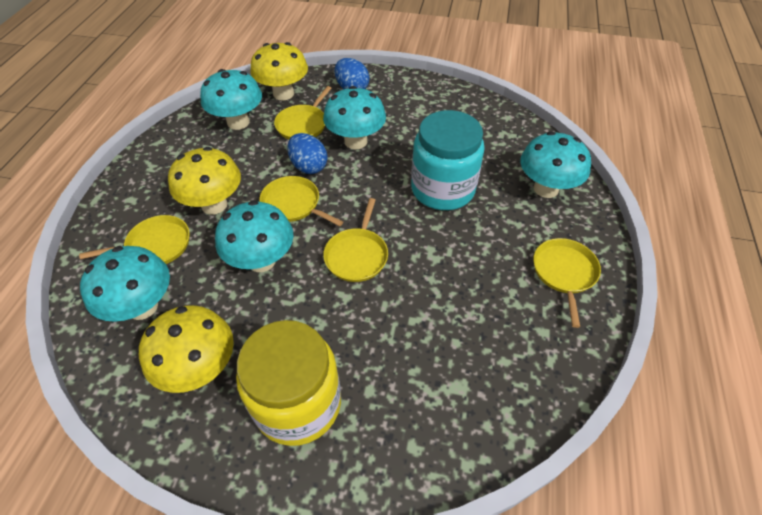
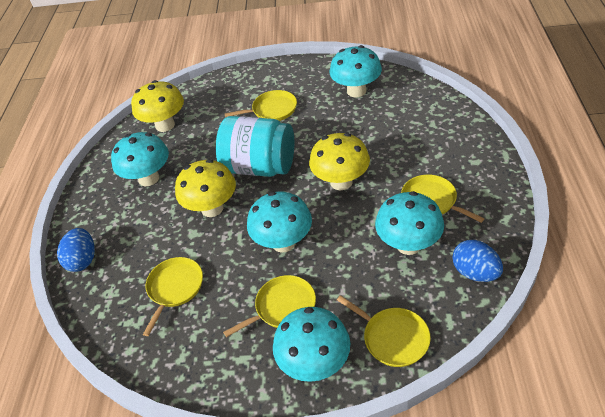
yellow jar: 1 -> 0

